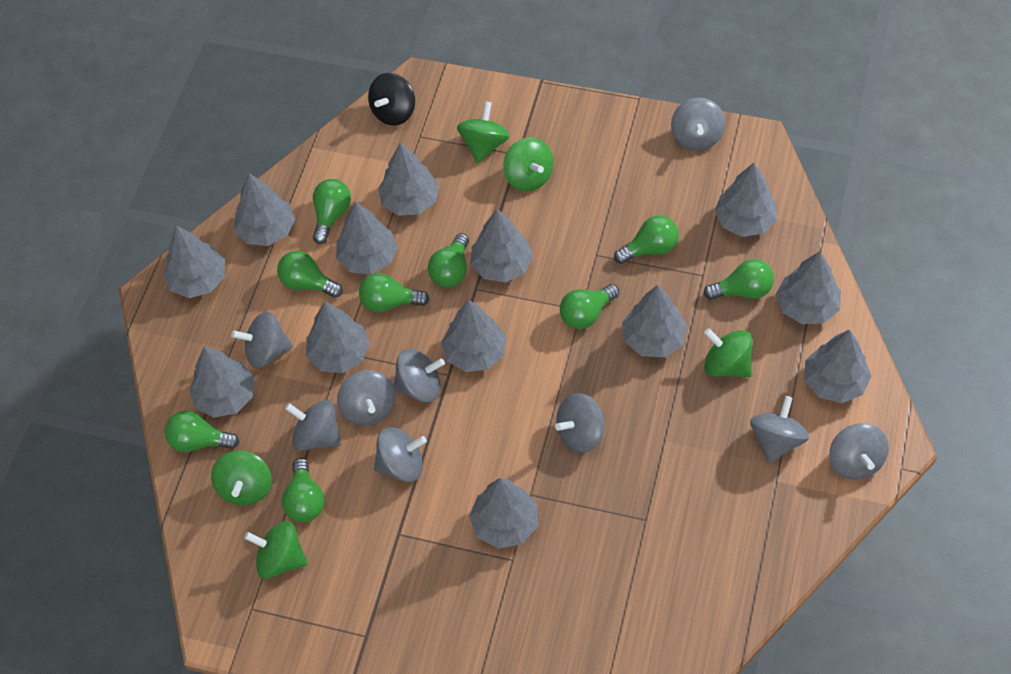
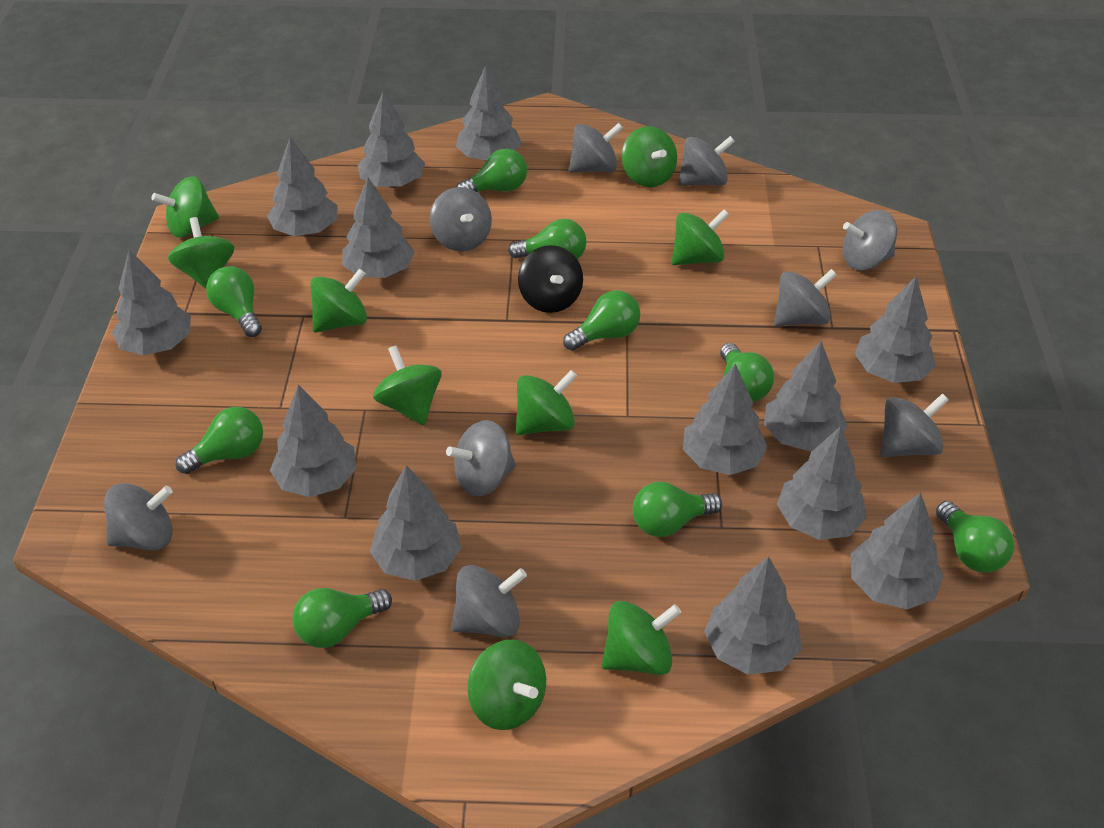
green spinning top: 5 -> 9

